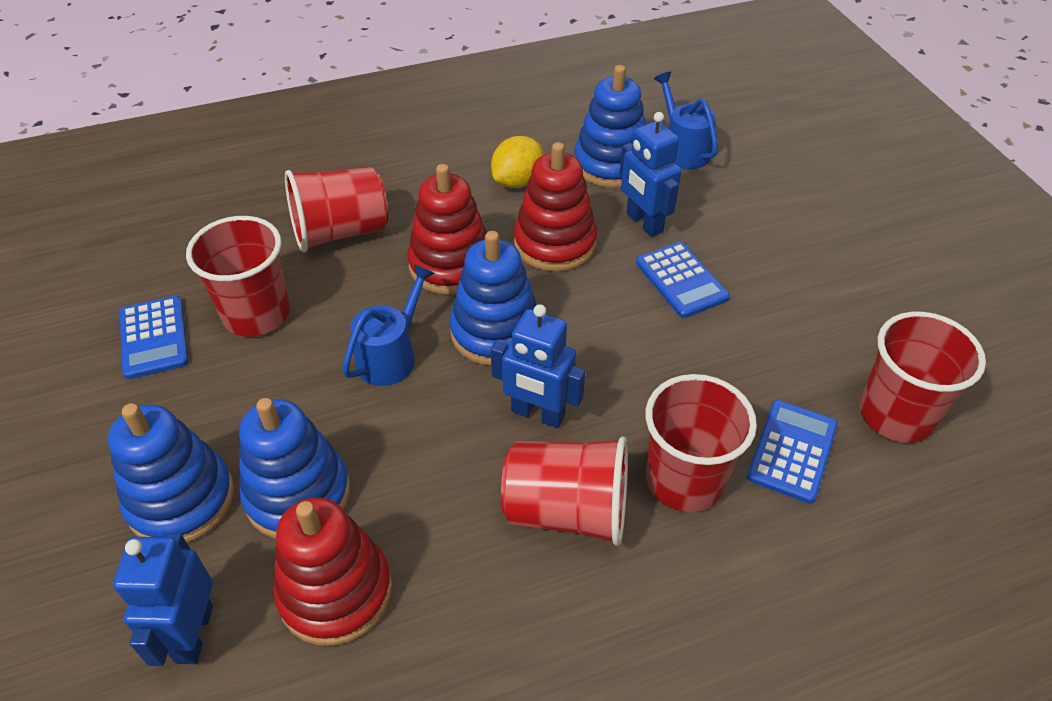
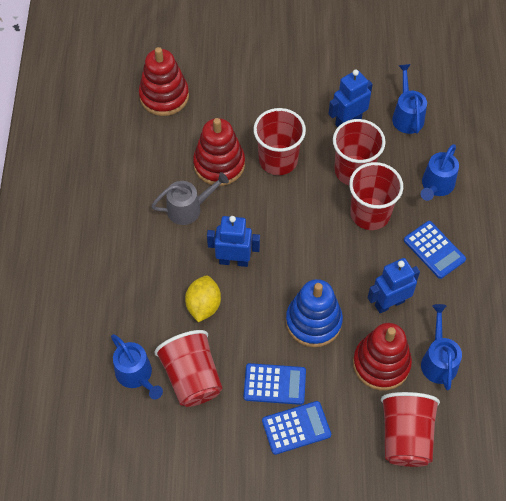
blue stacking toy: 4 -> 1
blue watering can: 2 -> 4
grey watering can: 0 -> 1

